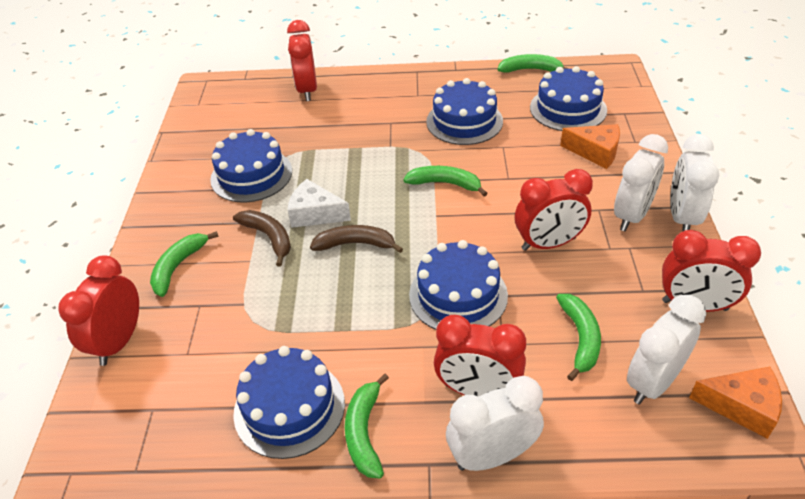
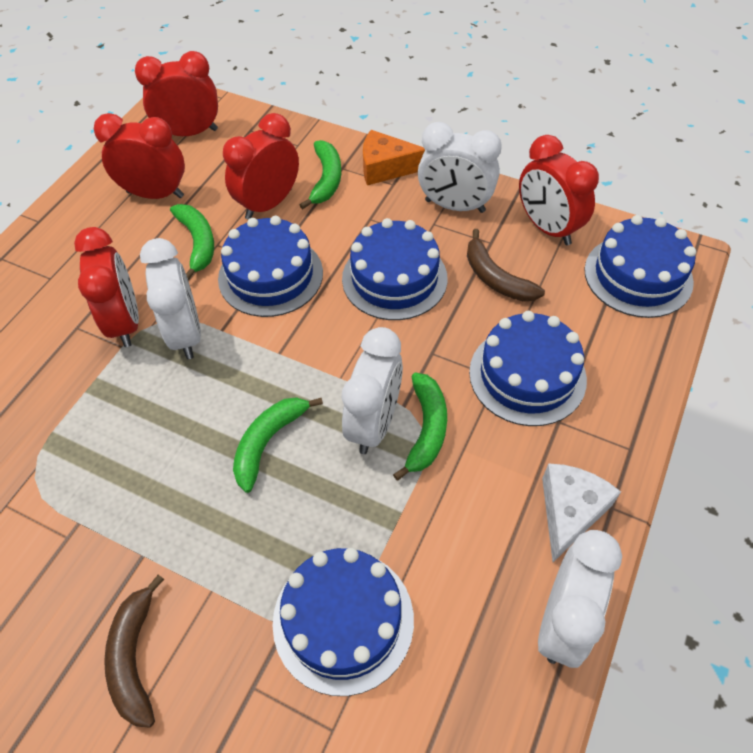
green banana: 5 -> 4
orange cheese: 2 -> 1

